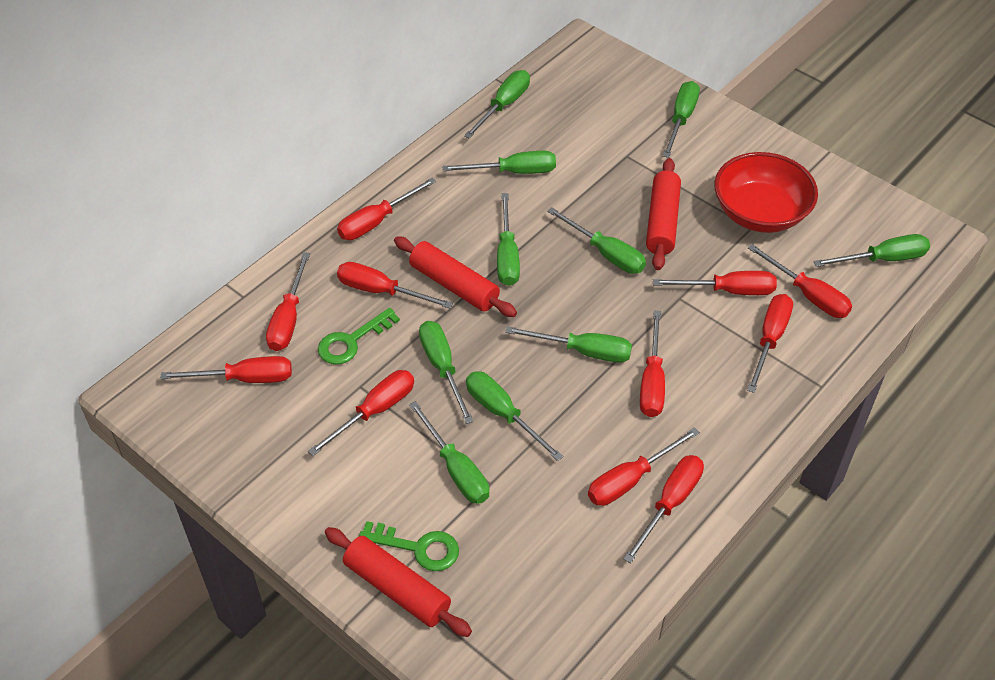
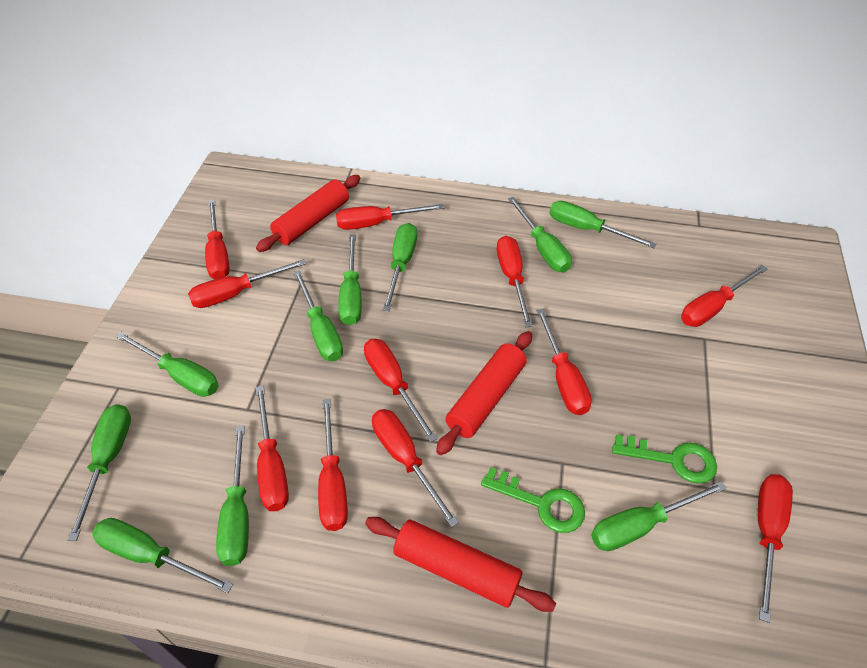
red bowl: 1 -> 0

